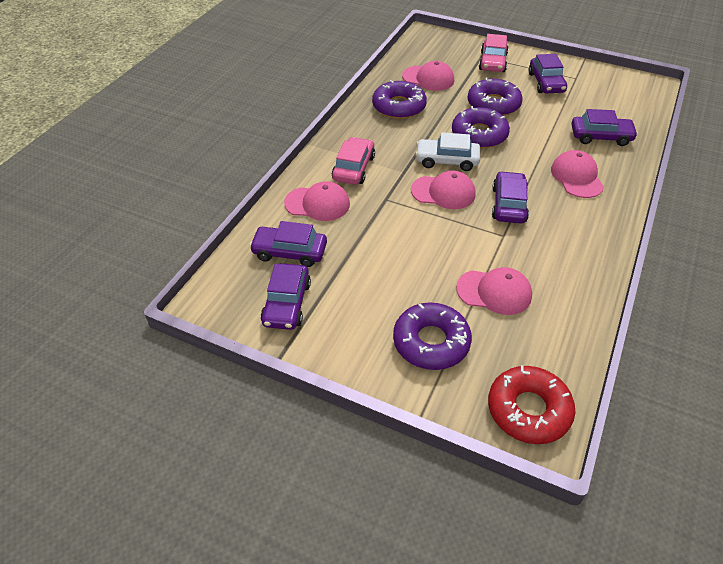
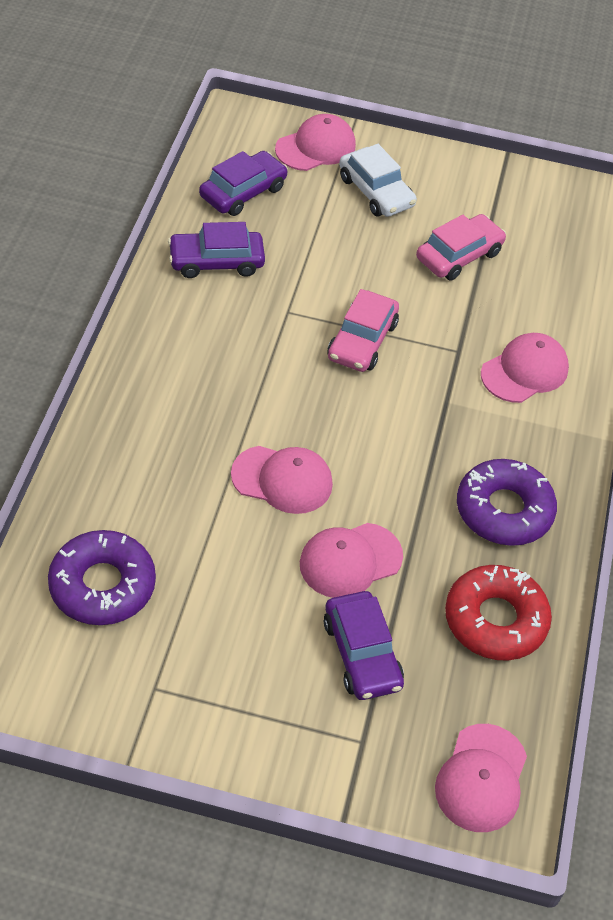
purple car: 5 -> 3
purple donut: 4 -> 2

